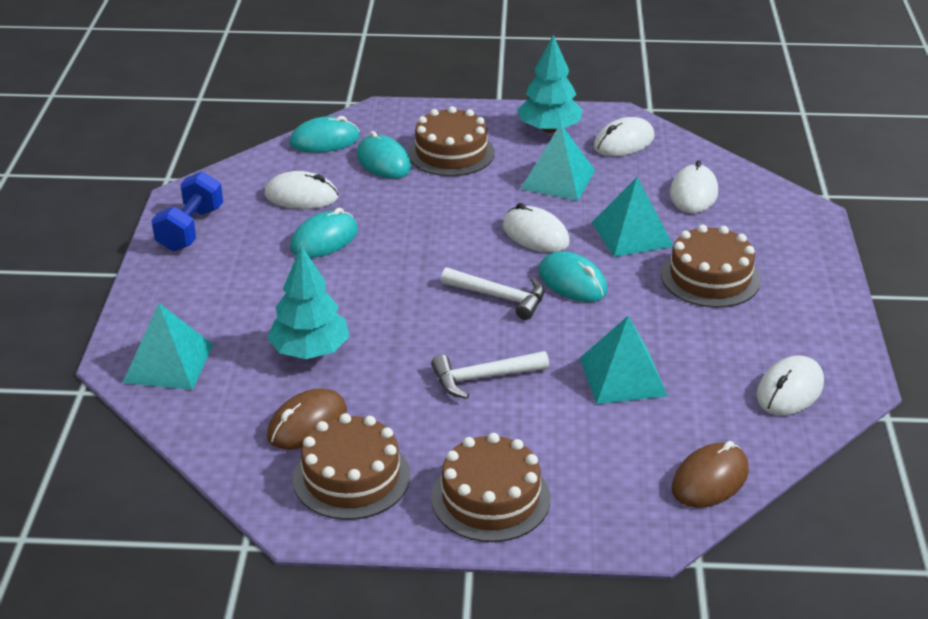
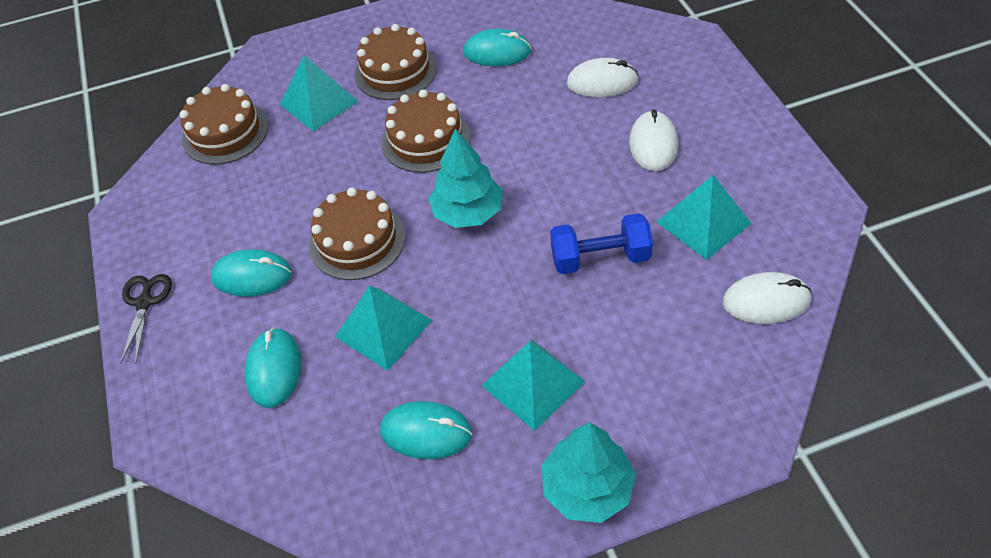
black scissors: 0 -> 1
brown mouse: 2 -> 0
white hammer: 2 -> 0
white mouse: 5 -> 3

